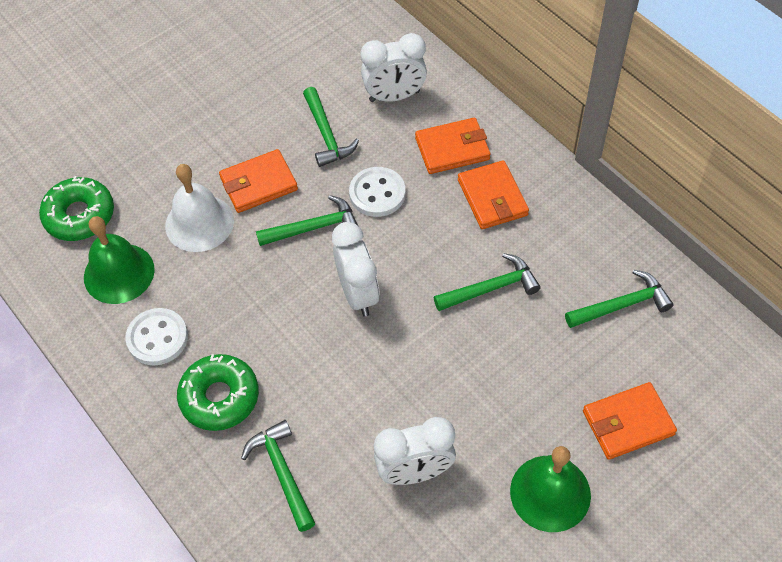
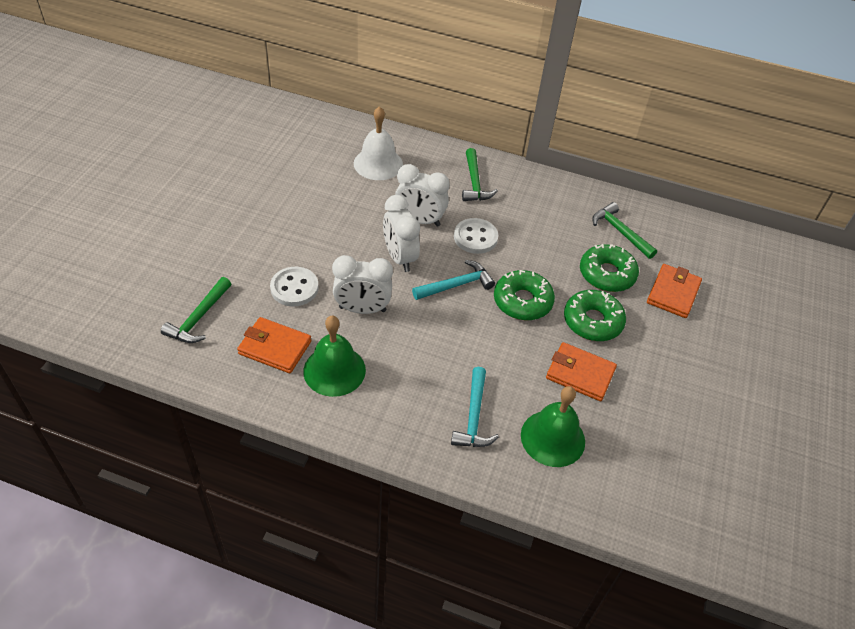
green donut: 2 -> 3
green hammer: 5 -> 3
orange wallet: 4 -> 3
turquoise hammer: 0 -> 2

